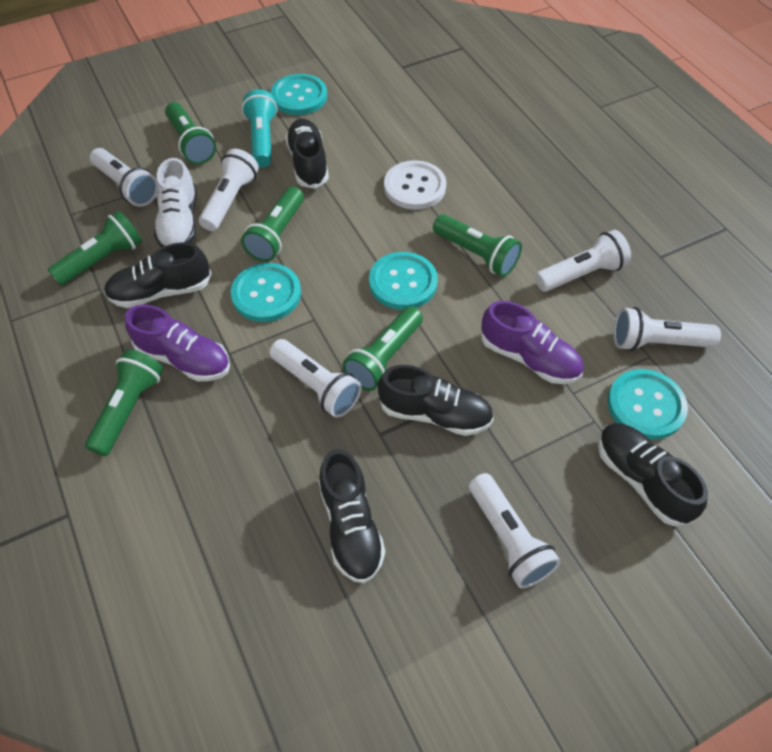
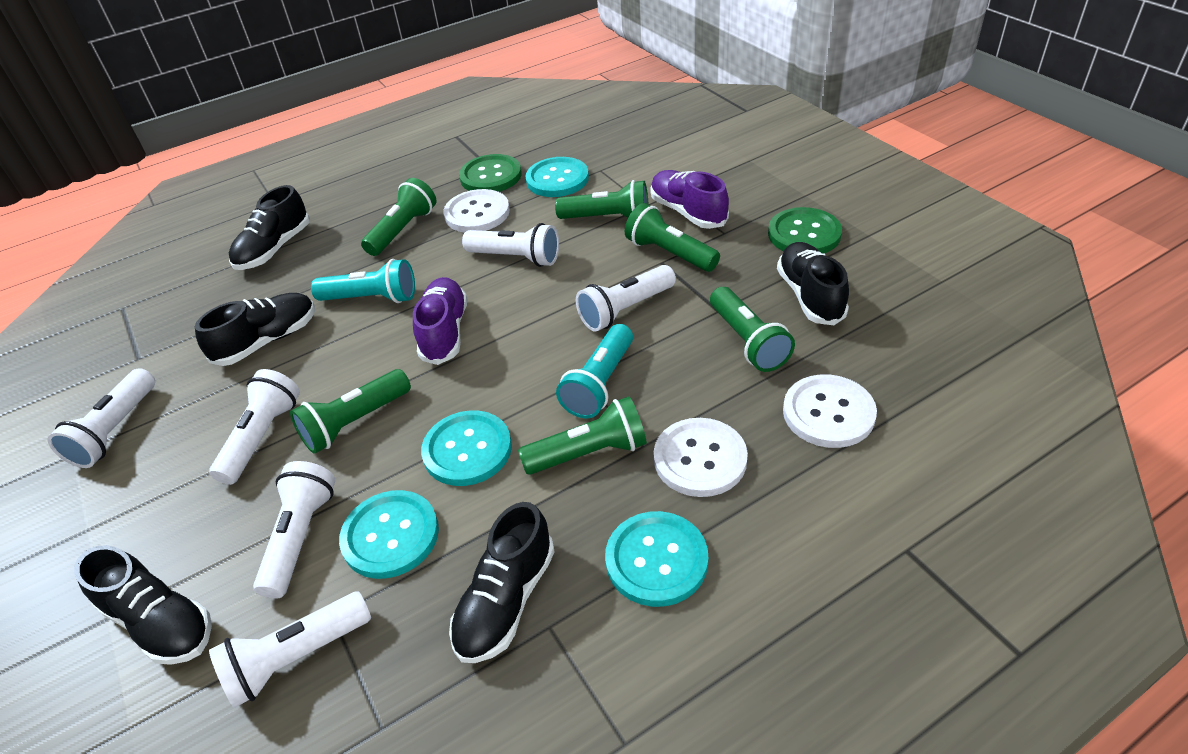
green button: 0 -> 2
turquoise flashlight: 1 -> 2
white button: 1 -> 3
white shoe: 1 -> 0

